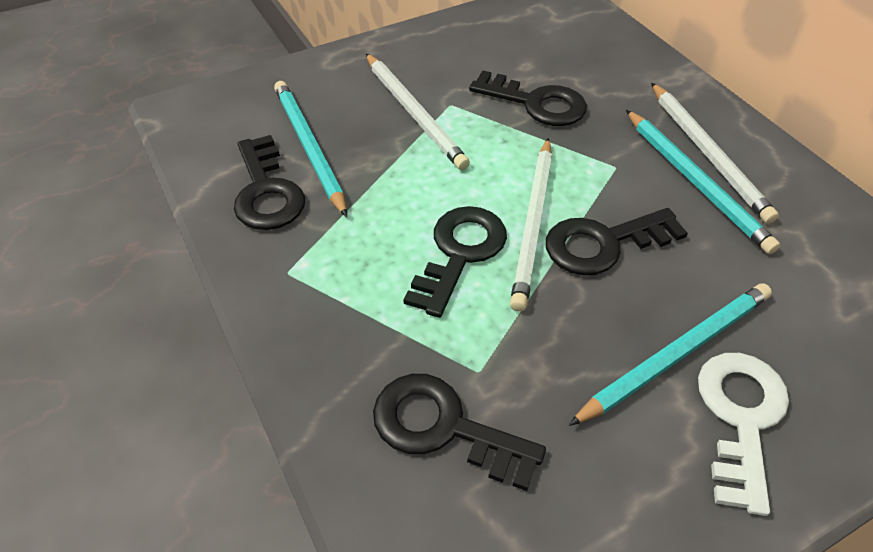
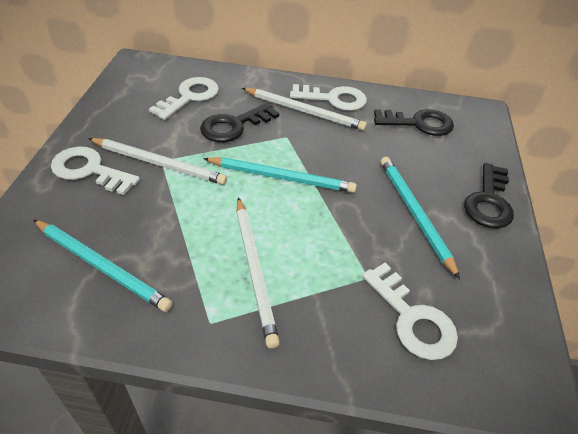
black key: 5 -> 3
white key: 1 -> 4

